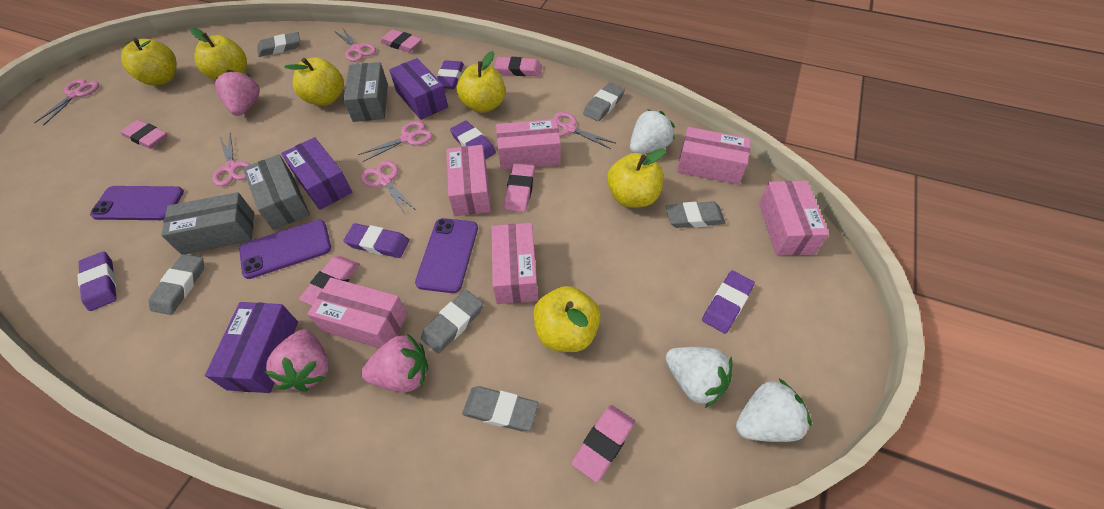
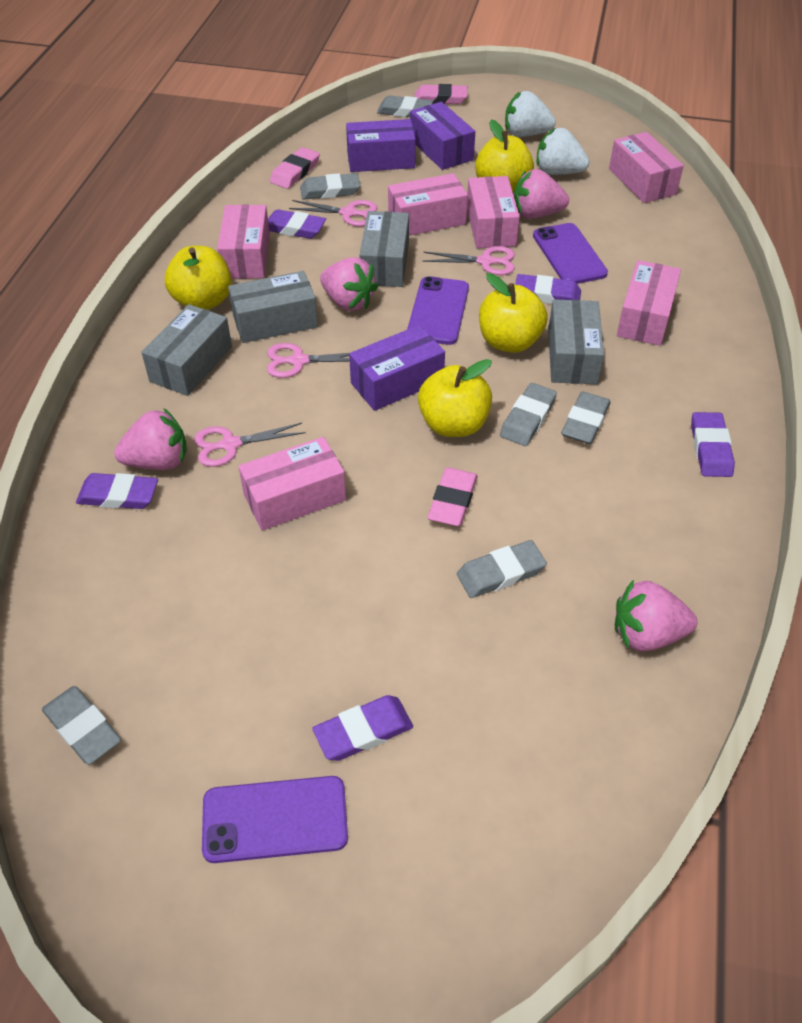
grey box: 3 -> 4
pink eraser: 6 -> 3
pink scissors: 6 -> 4
pink strawberry: 3 -> 4
white strawberry: 3 -> 2
yellow apple: 6 -> 4

